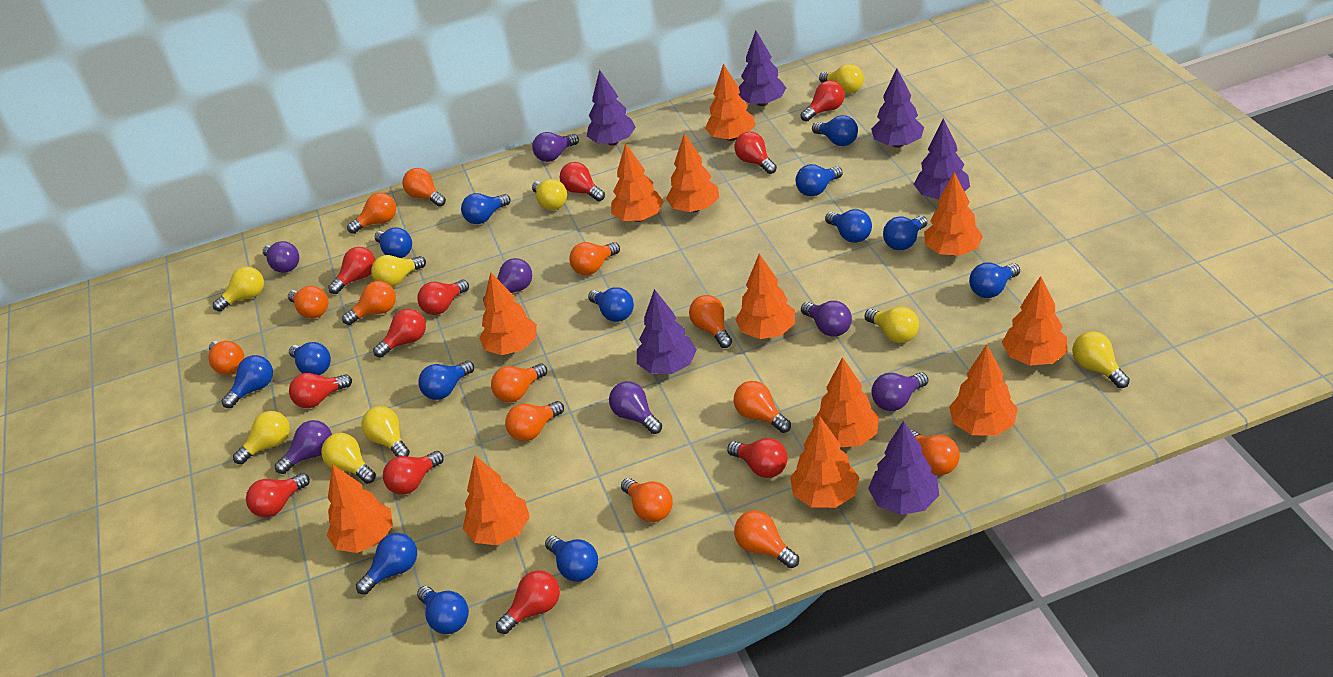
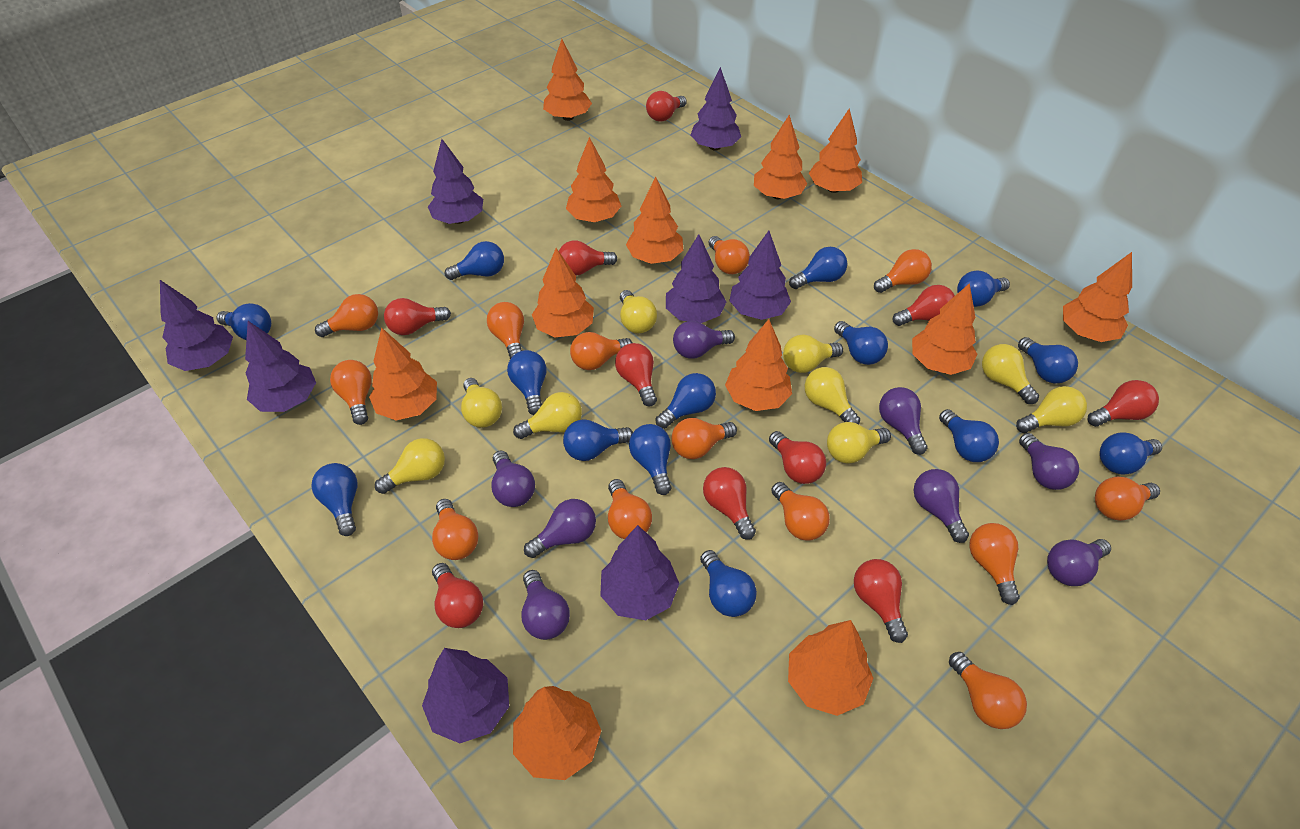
purple light bulb: 7 -> 8
purple tree: 6 -> 8
red light bulb: 11 -> 10

